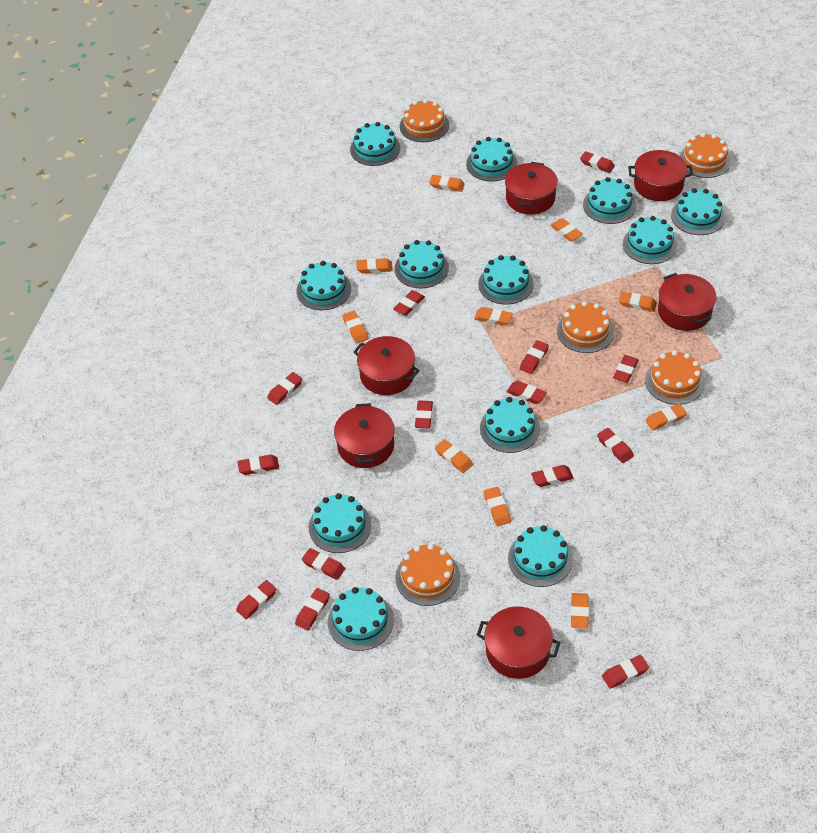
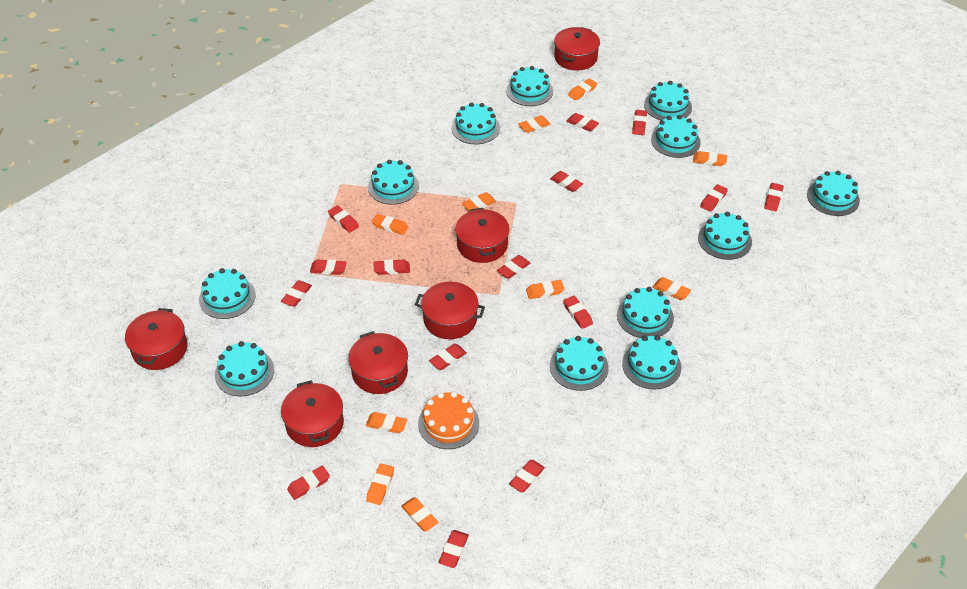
orange cake: 5 -> 1
red eraser: 14 -> 15

